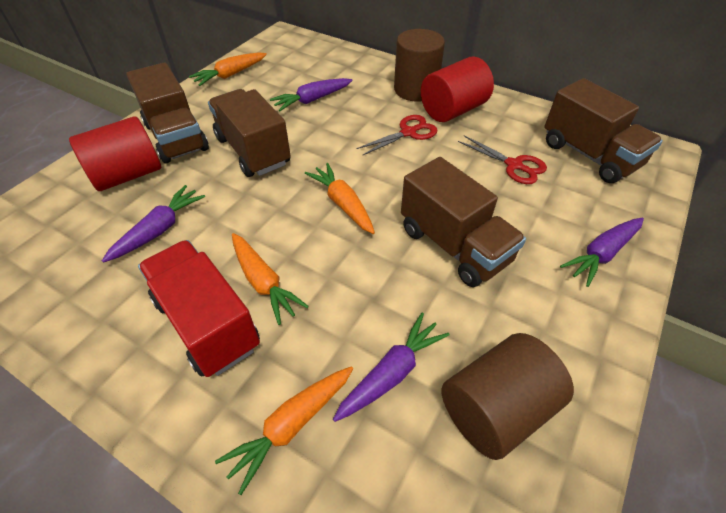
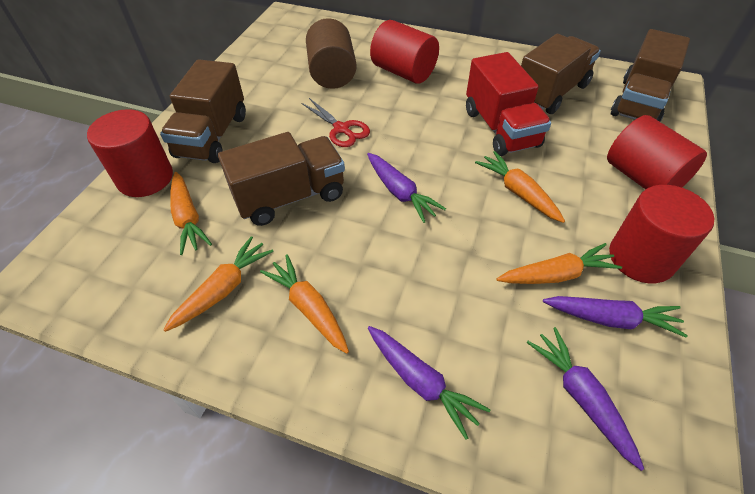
brown cylinder: 2 -> 1
orange carrot: 4 -> 5
red cylinder: 2 -> 4
red scissors: 2 -> 1

